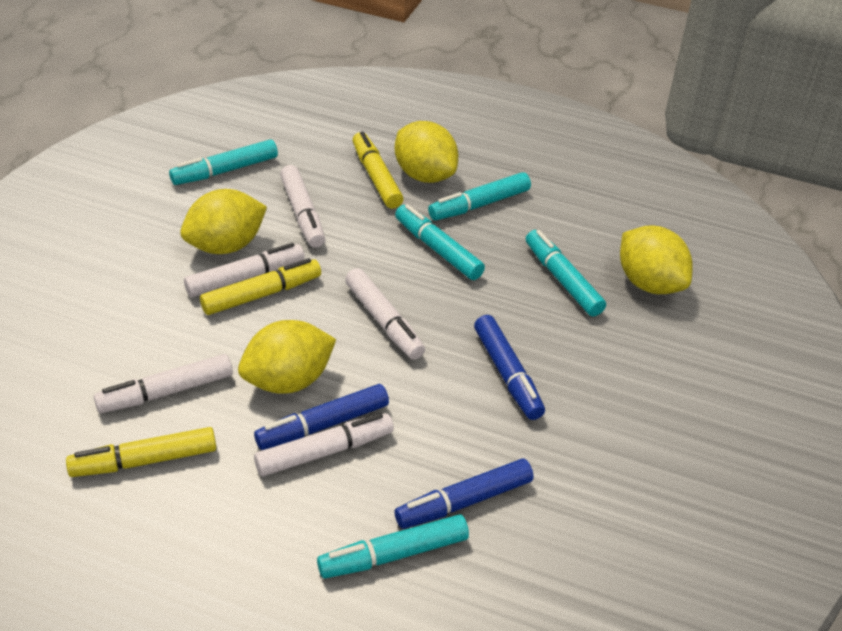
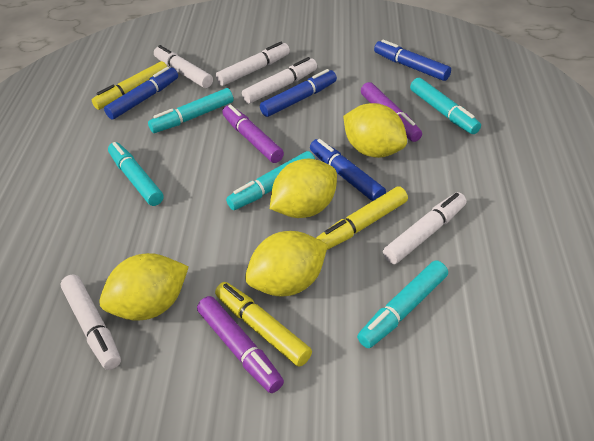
blue marker: 3 -> 4
purple marker: 0 -> 3

